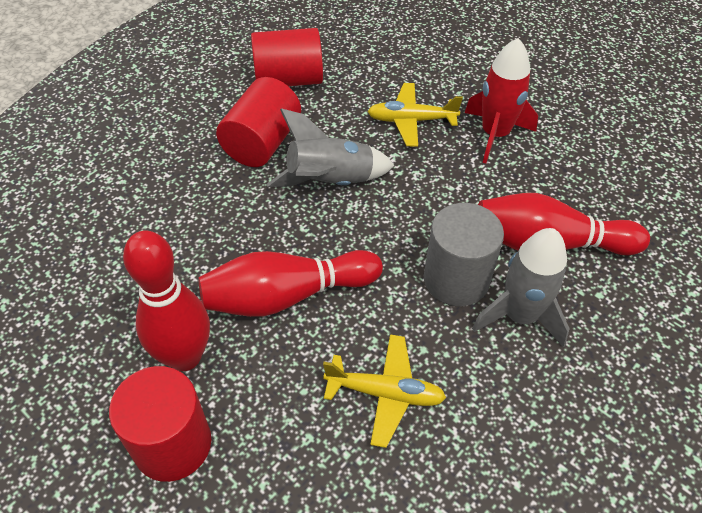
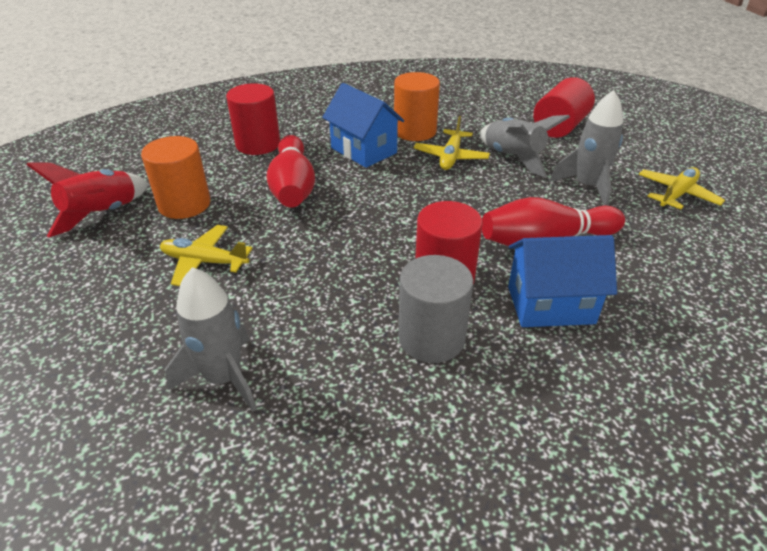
blue house: 0 -> 2
grey rocket: 2 -> 3
orange cylinder: 0 -> 2
red bowling pin: 3 -> 2
yellow plane: 2 -> 3

